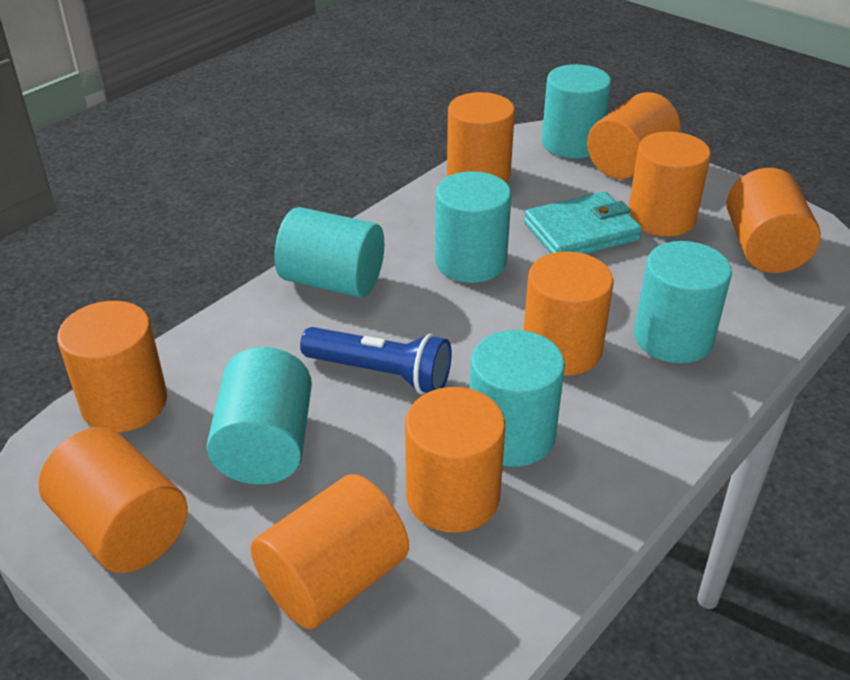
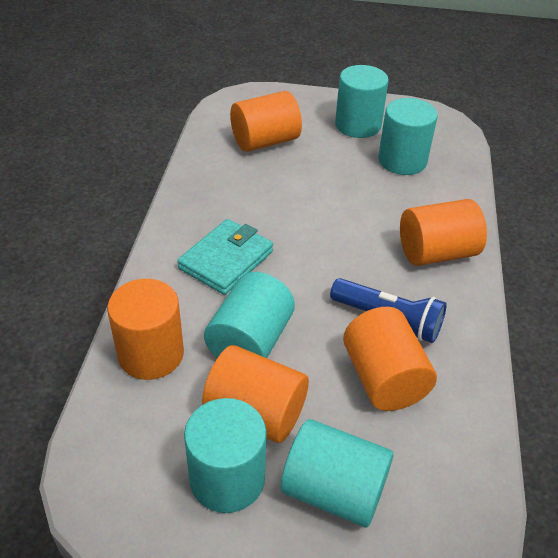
orange cylinder: 9 -> 5
turquoise cylinder: 6 -> 5

